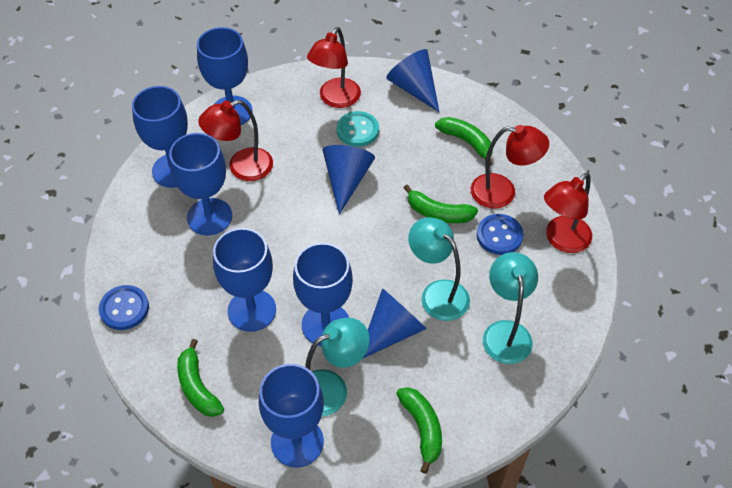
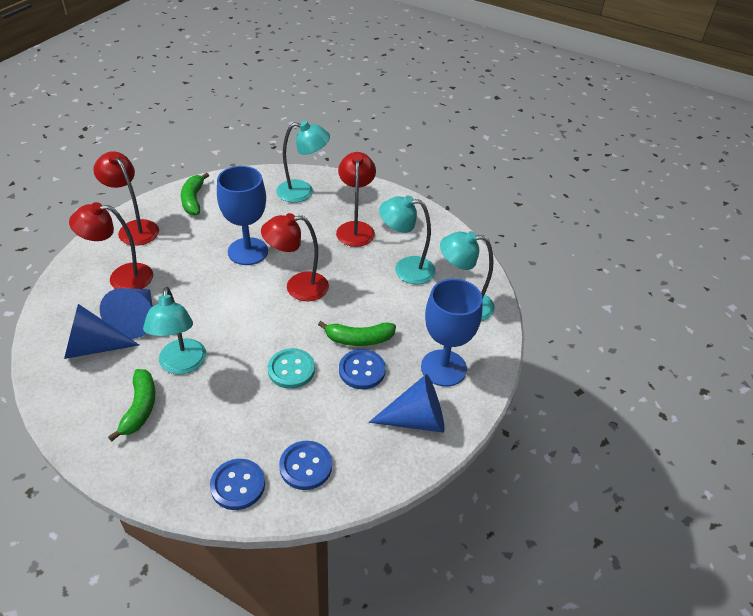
blue button: 2 -> 3
blue goblet: 6 -> 2
green banana: 4 -> 3
turquoise lamp: 3 -> 4

